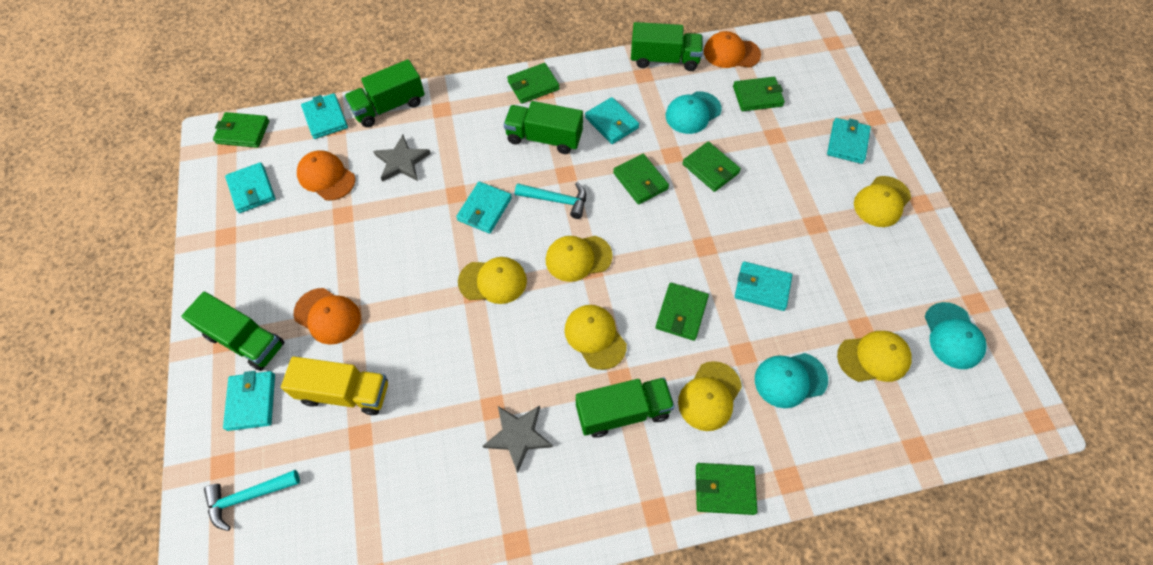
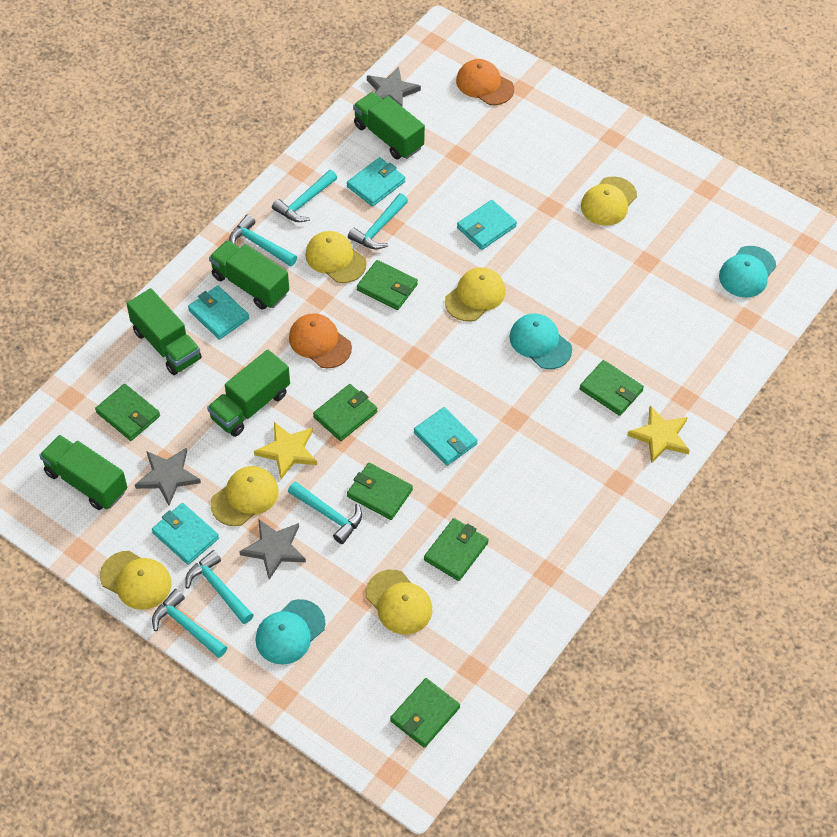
grey star: 2 -> 3
orange cap: 3 -> 2
turquoise hammer: 2 -> 6
turquoise wallet: 7 -> 5
yellow star: 0 -> 2
yellow truck: 1 -> 0

